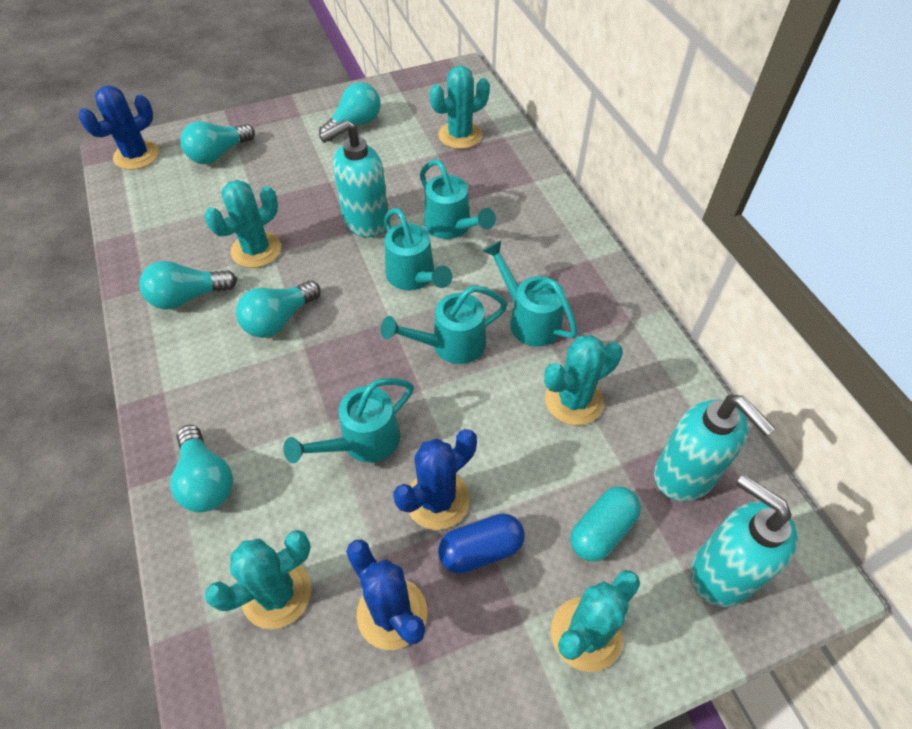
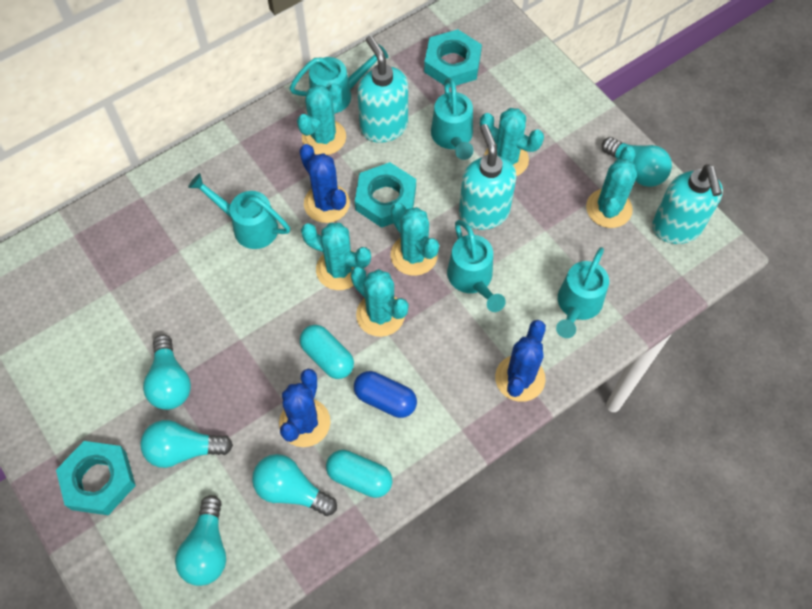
turquoise cactus: 5 -> 6
turquoise capsule: 1 -> 2
turquoise nut: 0 -> 3

